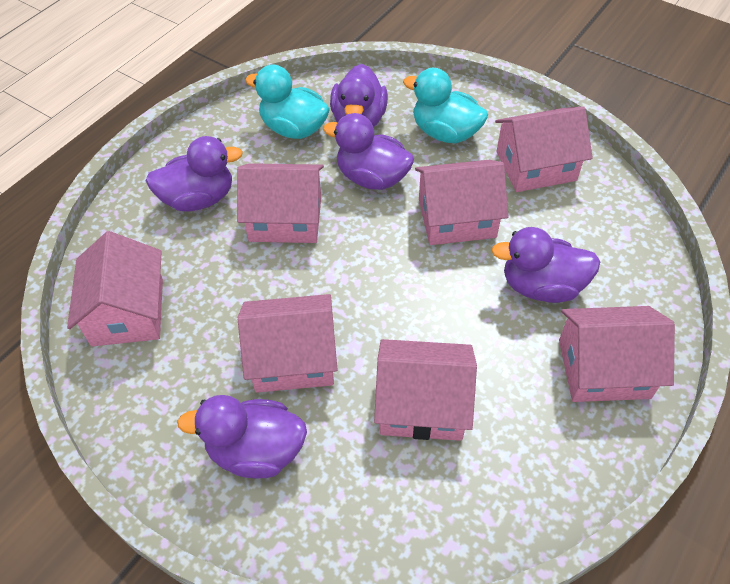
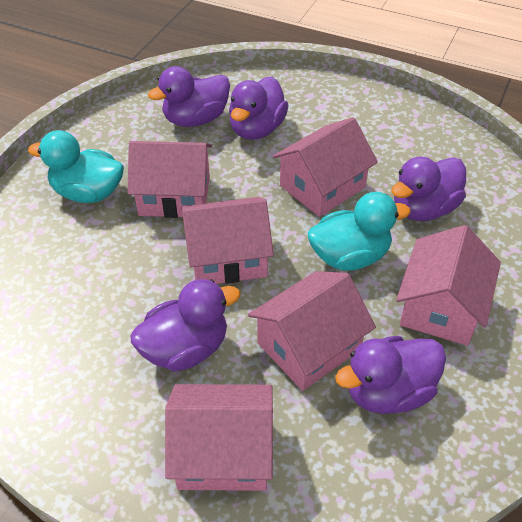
pink house: 7 -> 6

